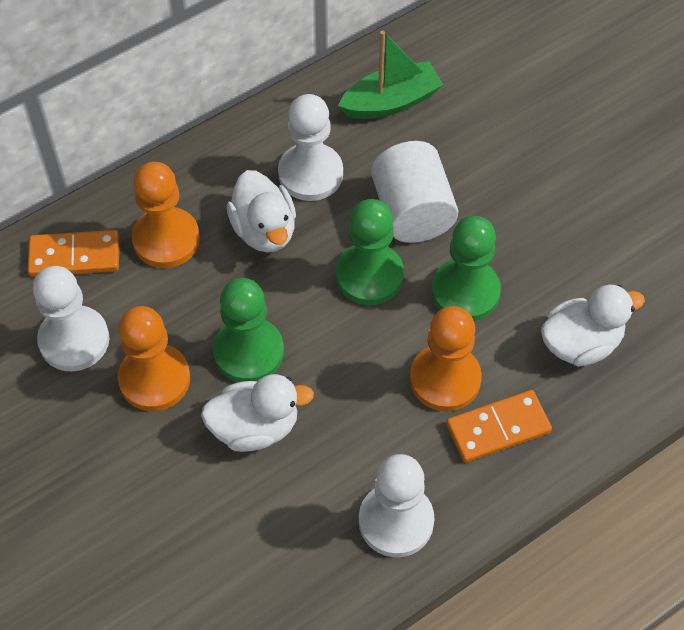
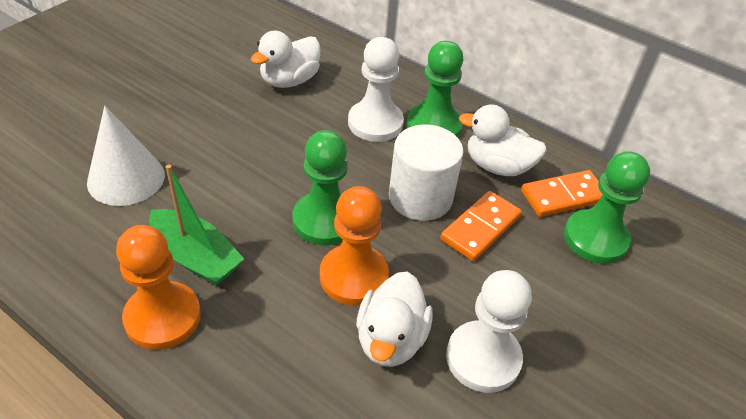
orange pawn: 3 -> 2
white cone: 0 -> 1
white pawn: 3 -> 2

